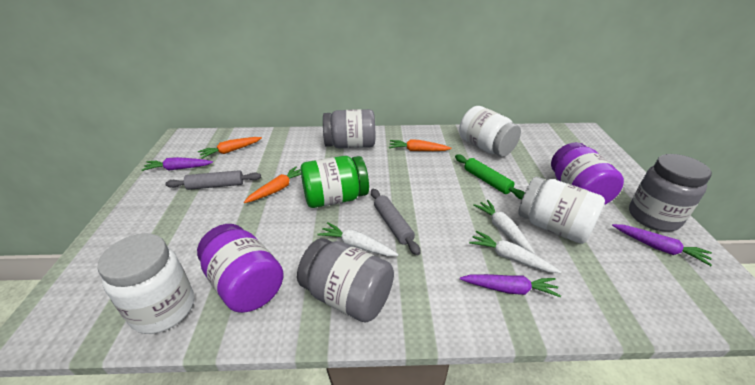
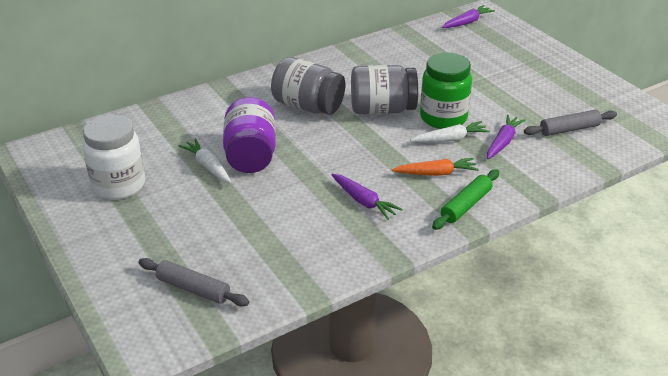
grey jar: 3 -> 2
orange carrot: 3 -> 1
purple jar: 2 -> 1
white carrot: 3 -> 2
white jar: 3 -> 1

